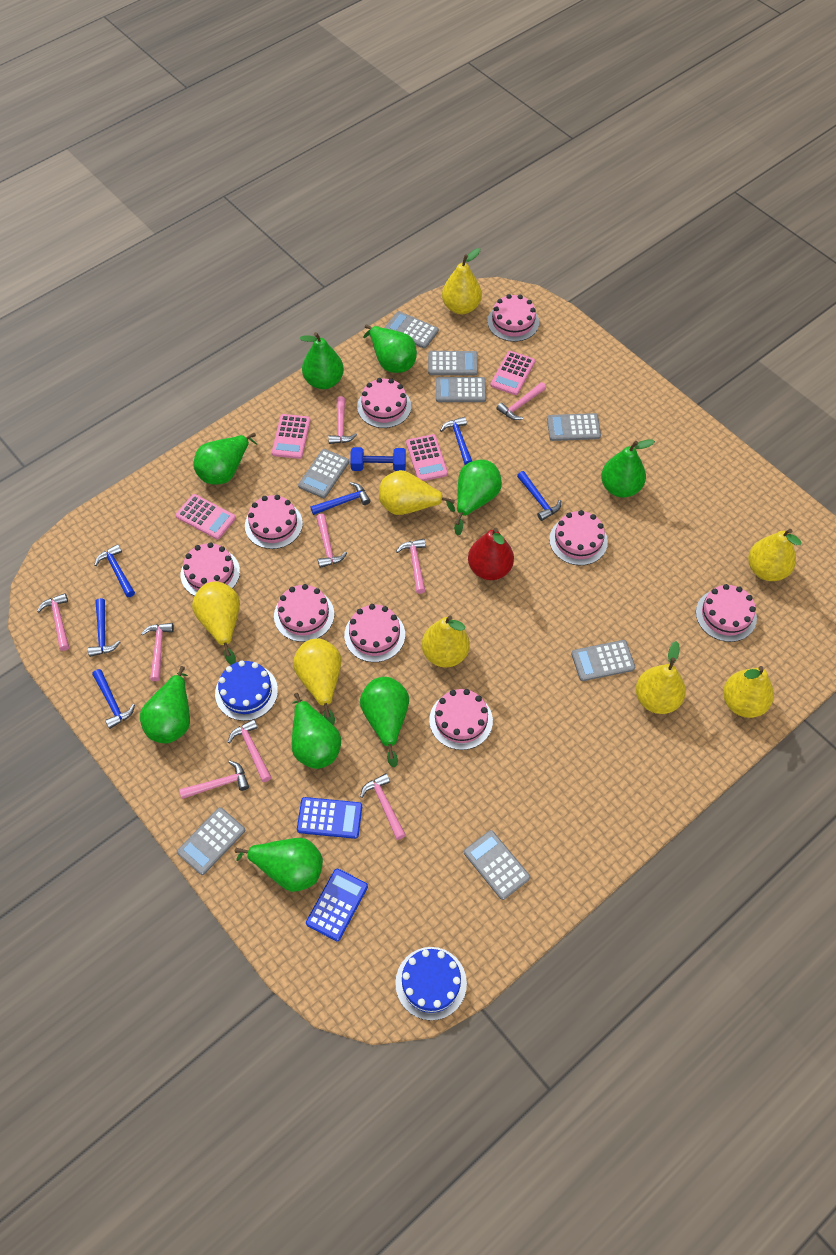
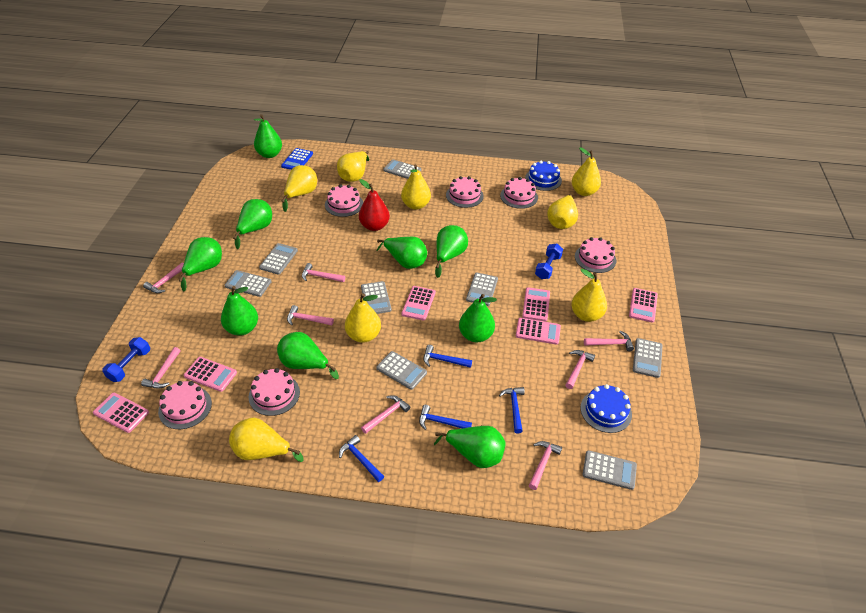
blue calculator: 2 -> 1
blue dumbbell: 1 -> 2
blue hammer: 6 -> 4
pink cake: 9 -> 6
pink calculator: 4 -> 6
pink hammer: 9 -> 8

